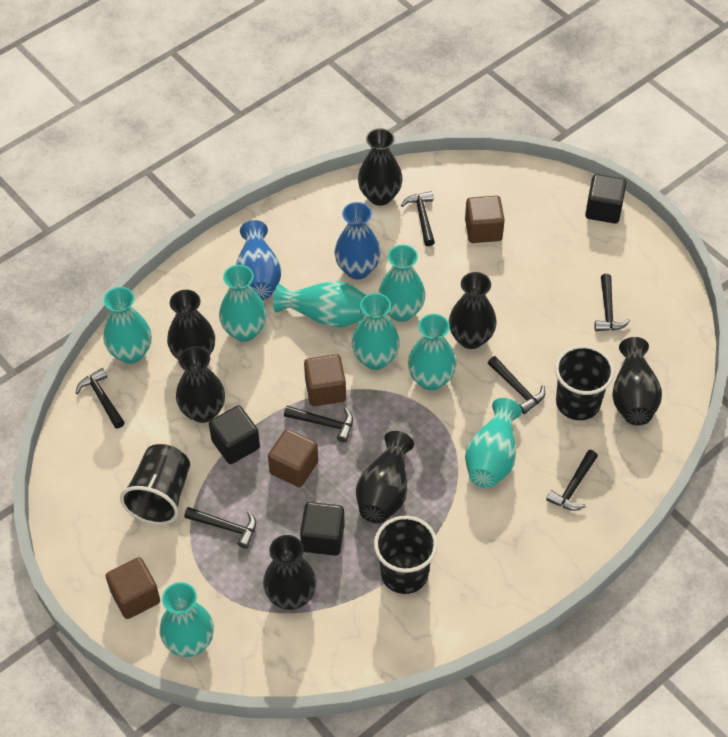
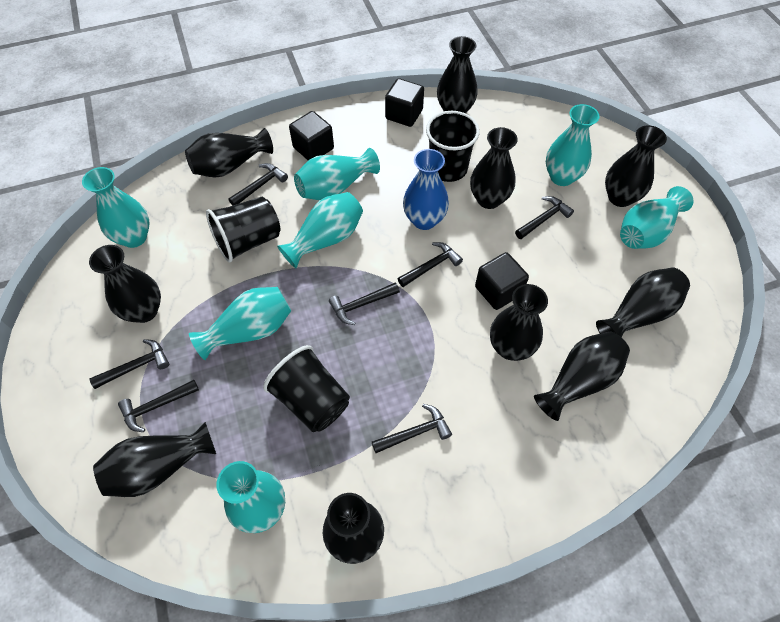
black vase: 7 -> 10
blue vase: 2 -> 1
brown cube: 4 -> 0
turquoise vase: 8 -> 7

